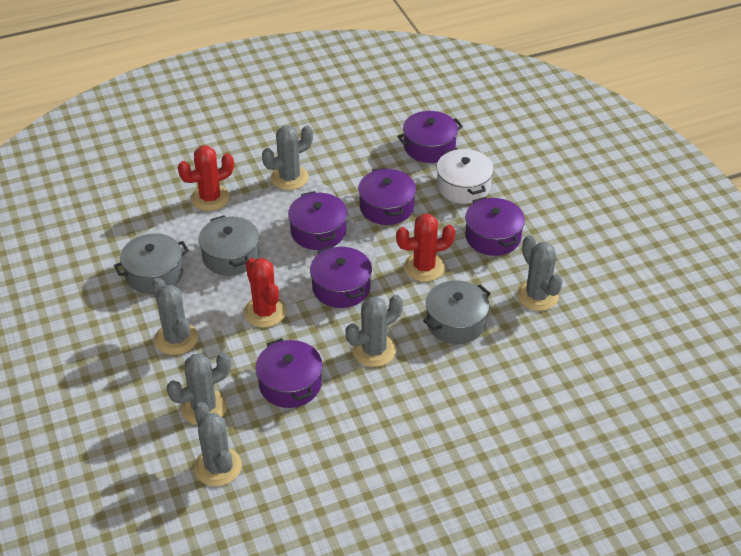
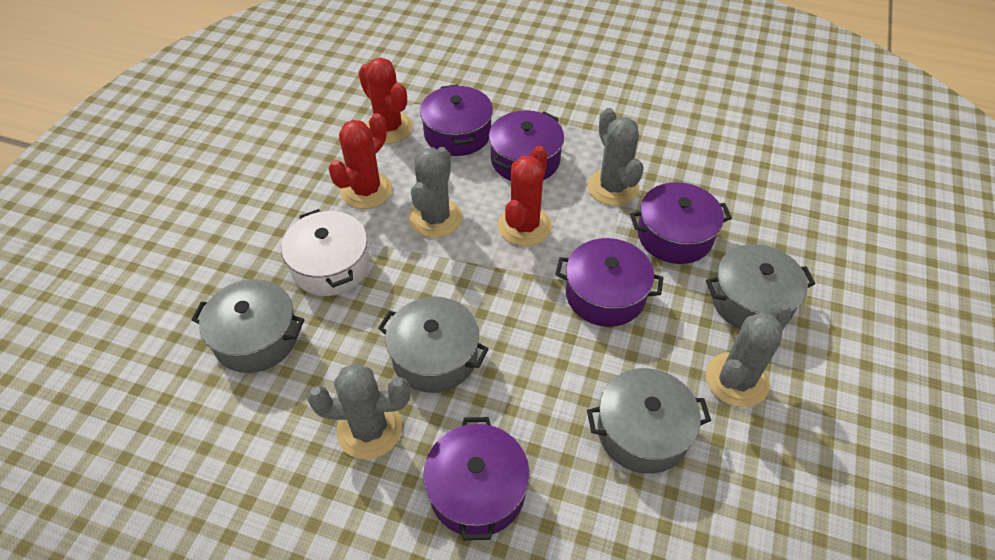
grey cactus: 6 -> 4
grey pot: 3 -> 4
purple pot: 6 -> 5

